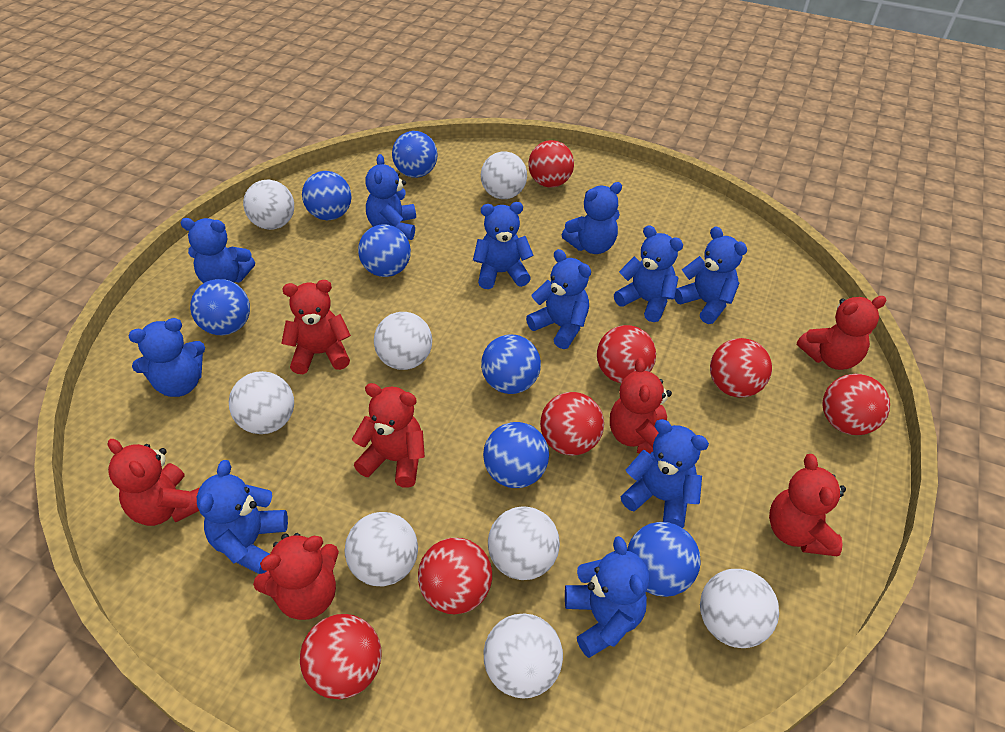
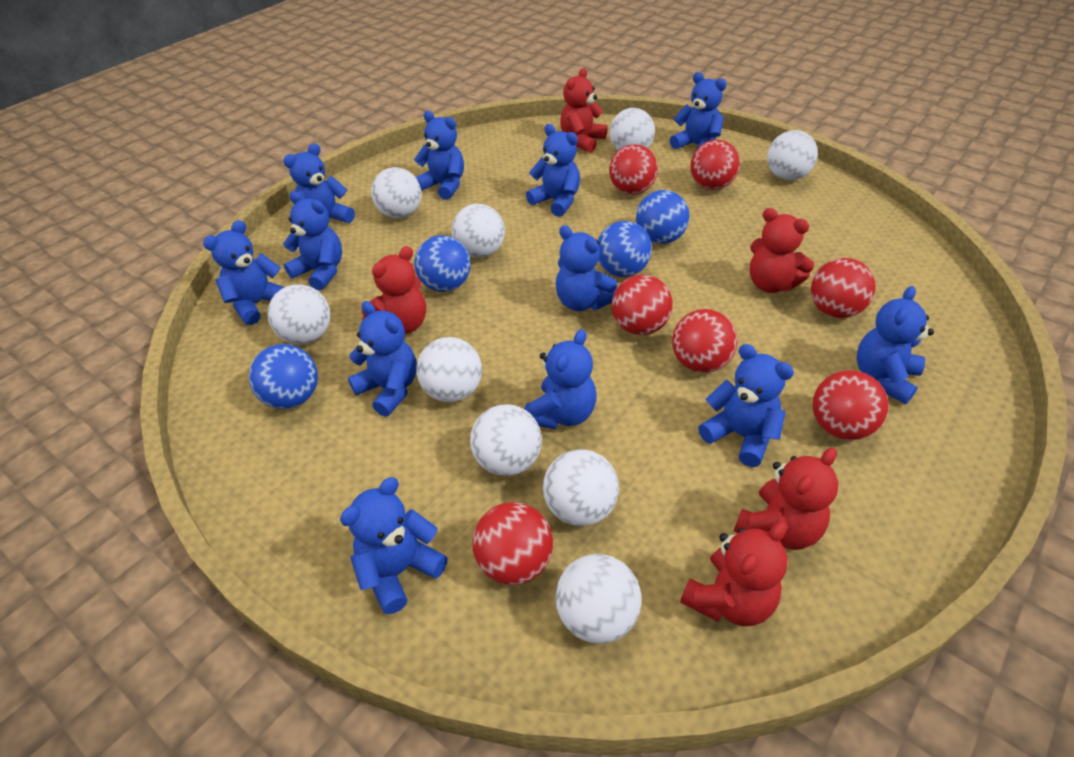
blue ball: 7 -> 4
blue teddy bear: 11 -> 12
red teddy bear: 7 -> 5
white ball: 8 -> 9

